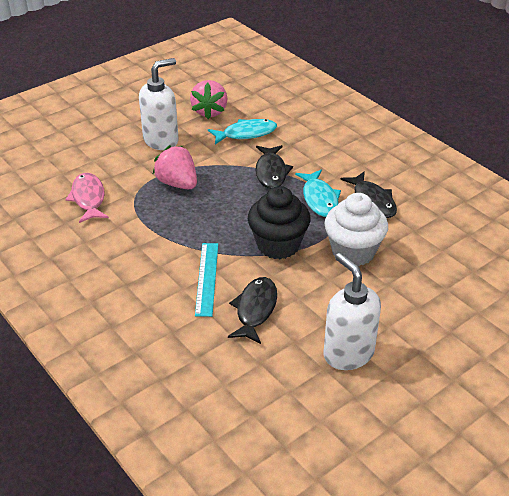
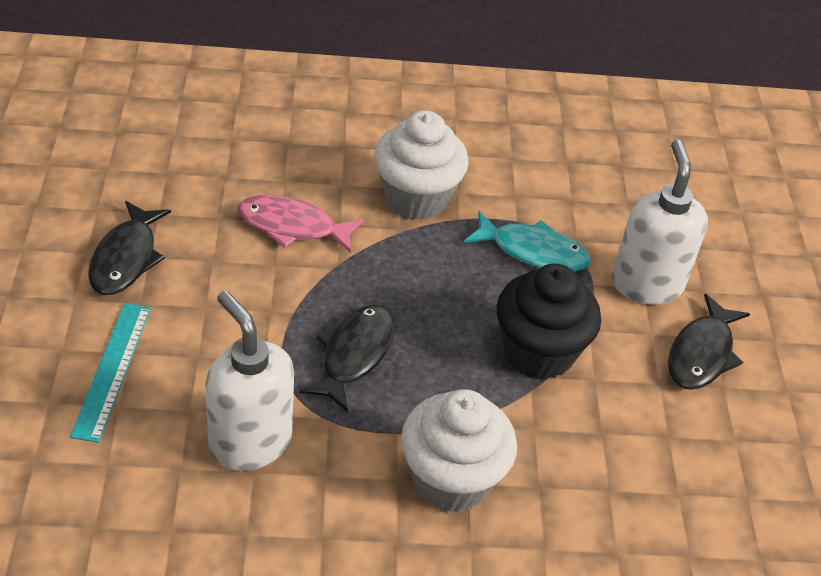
pink strawberry: 2 -> 0
turquoise fish: 2 -> 1
white cupcake: 1 -> 2

